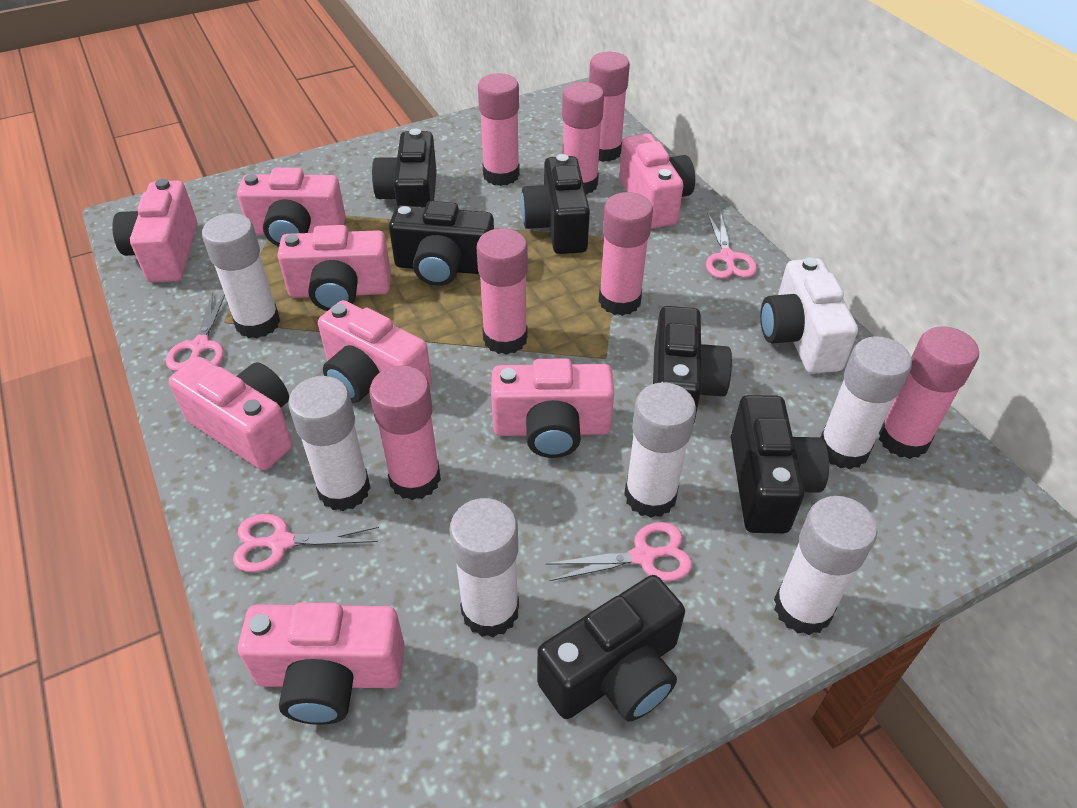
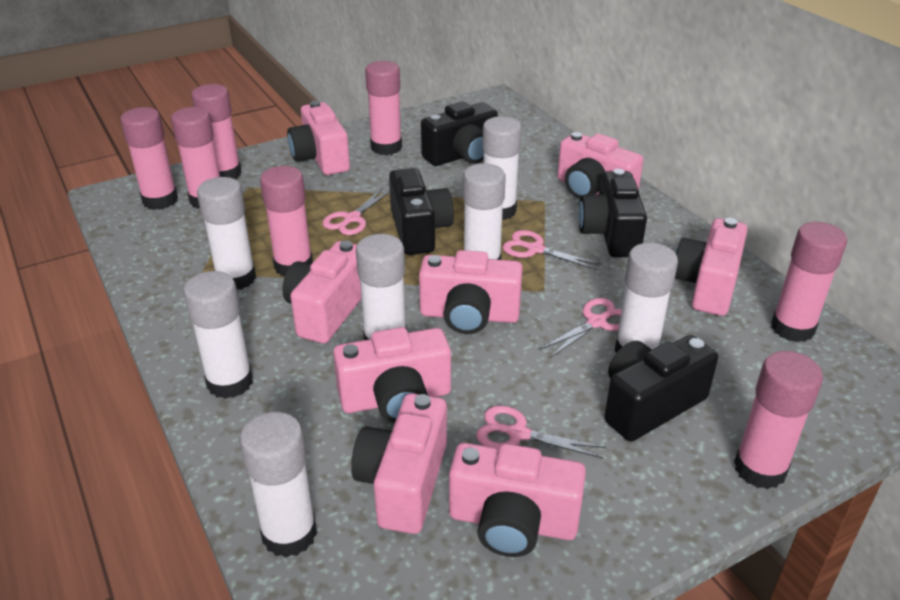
black camera: 6 -> 4
white camera: 1 -> 0
white glue stick: 6 -> 7

